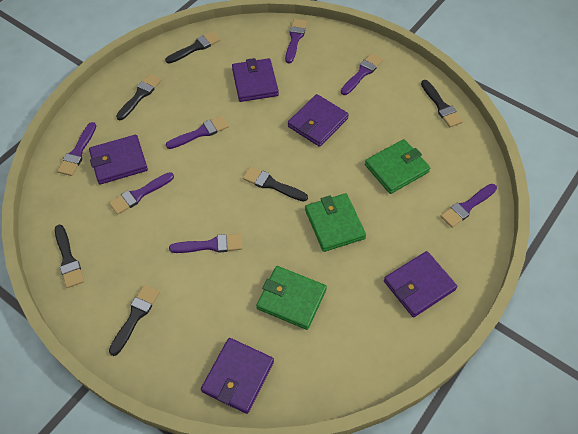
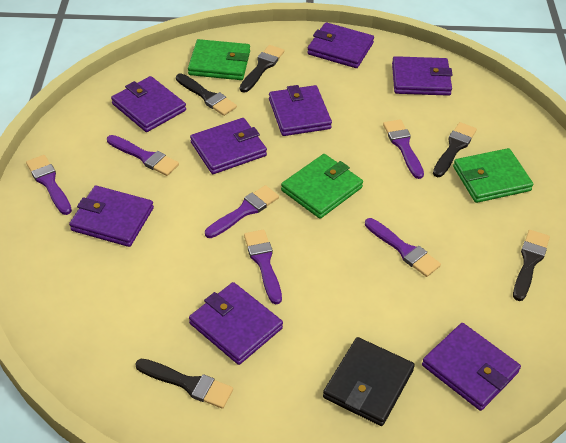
black brush: 6 -> 5
black wallet: 0 -> 1
purple brush: 7 -> 6
purple wallet: 5 -> 8

